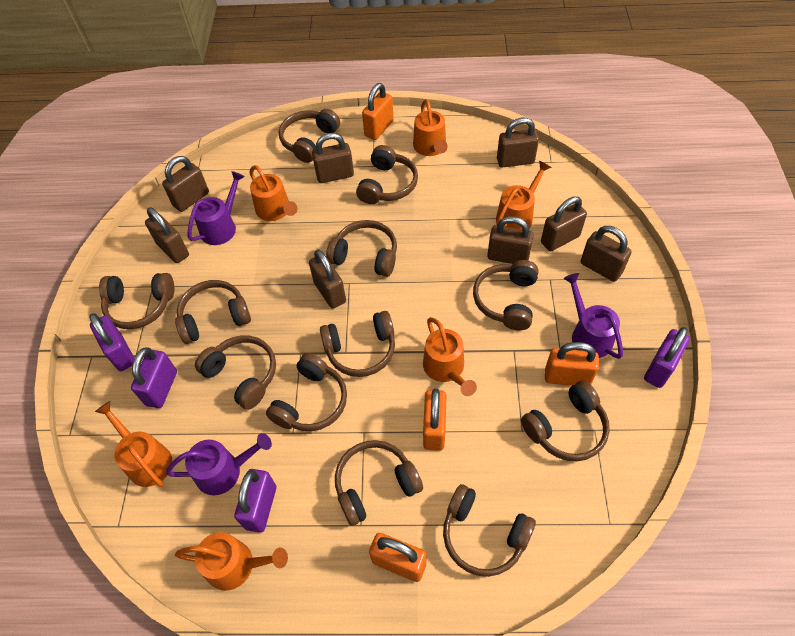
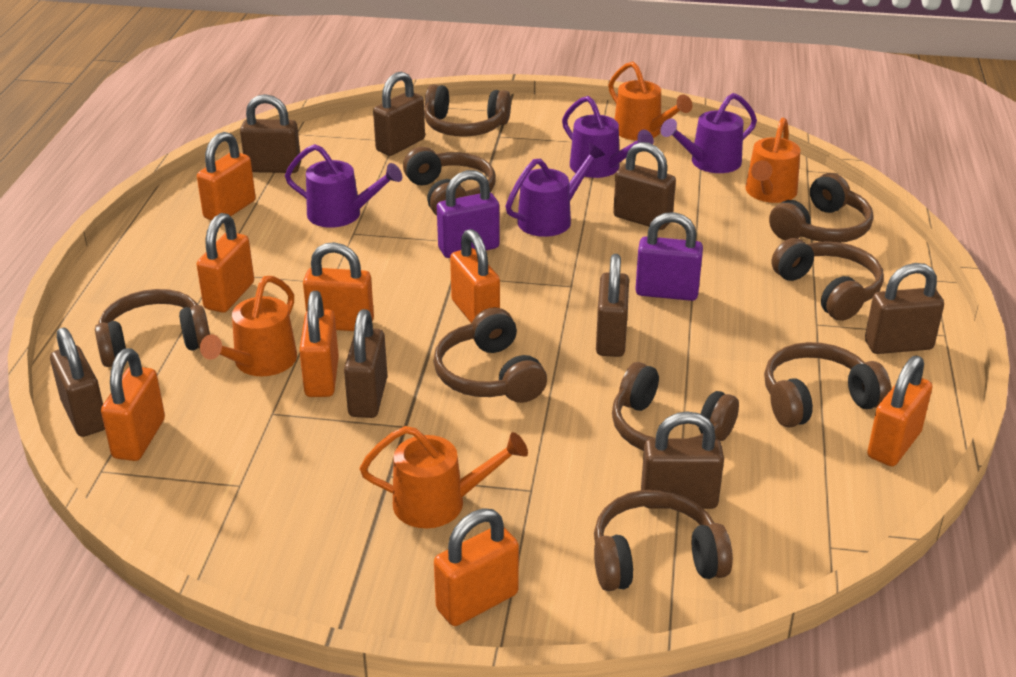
brown headphones: 12 -> 9
orange padlock: 4 -> 8
orange watering can: 6 -> 4
purple padlock: 4 -> 2
purple watering can: 3 -> 4

